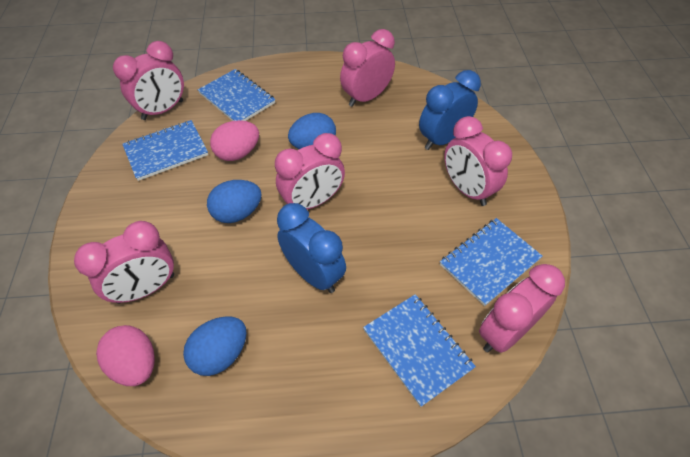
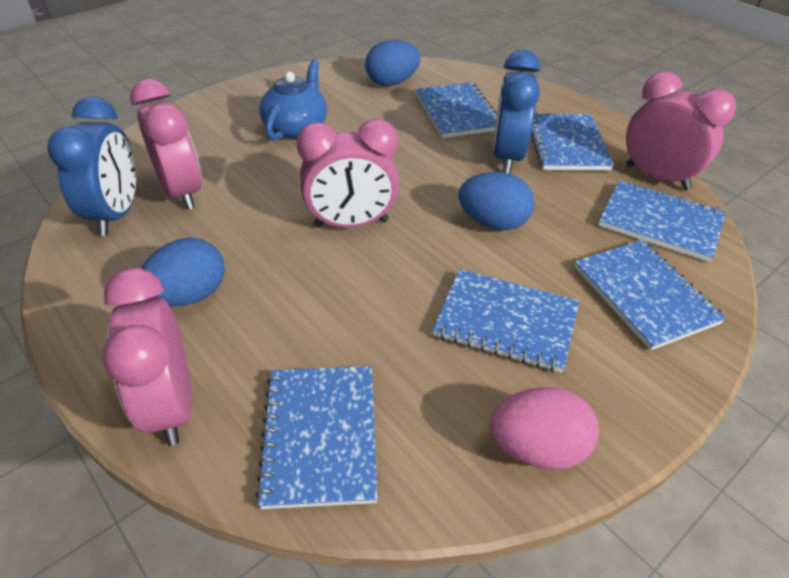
blue notebook: 4 -> 6
blue teapot: 0 -> 1
pink clock: 6 -> 4
pink egg: 2 -> 1

